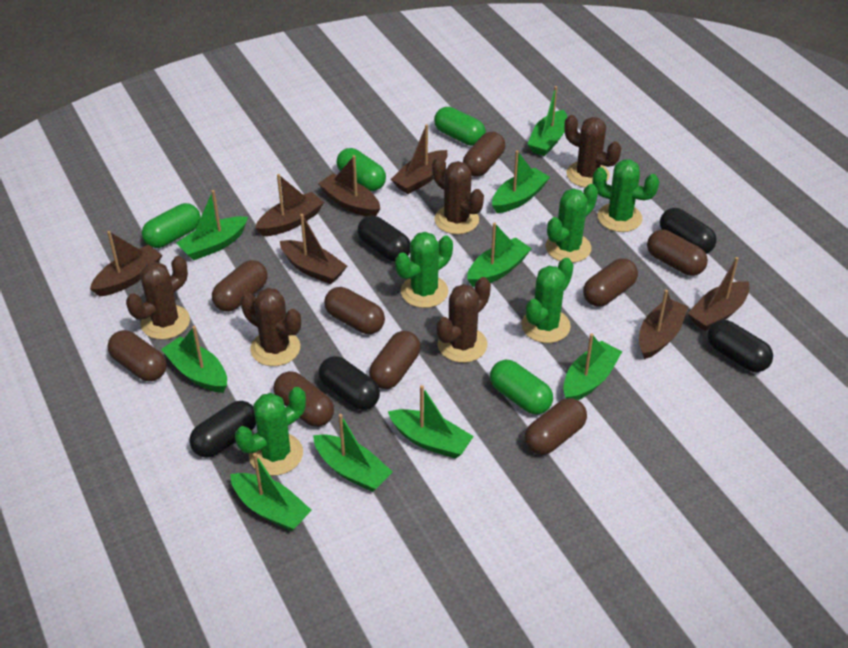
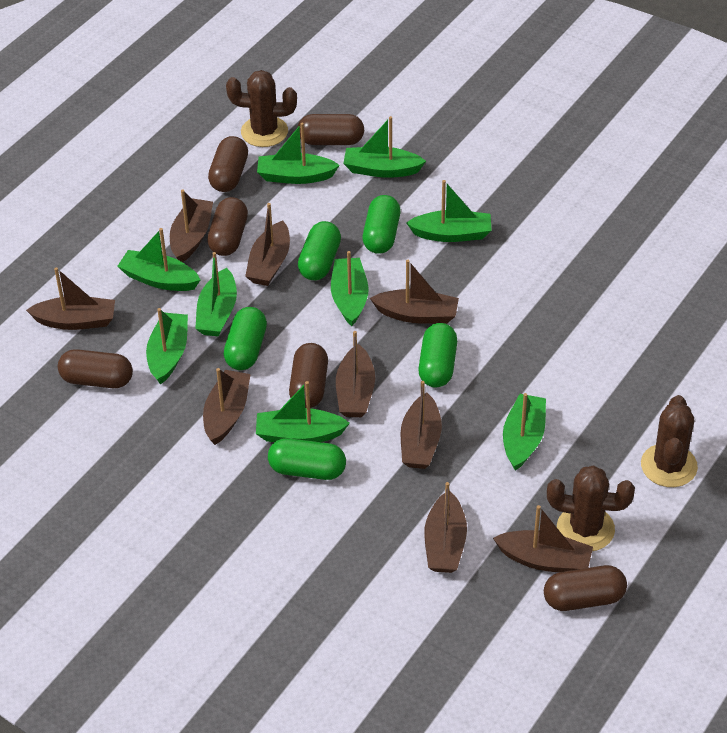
black capsule: 5 -> 0
brown boat: 7 -> 9
brown cactus: 5 -> 3
brown capsule: 9 -> 6
green cactus: 5 -> 0
green capsule: 4 -> 5

